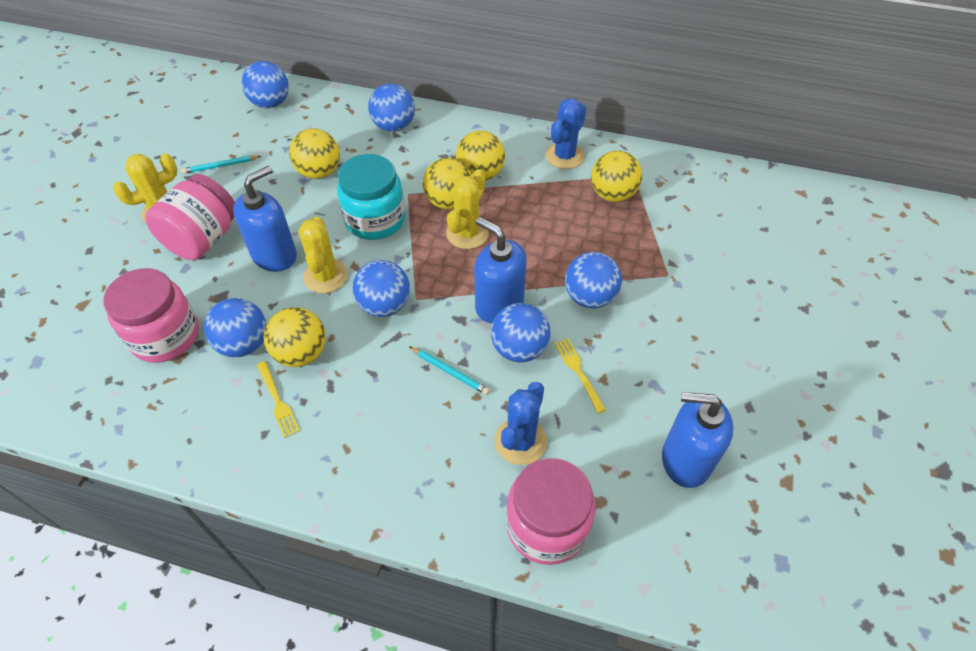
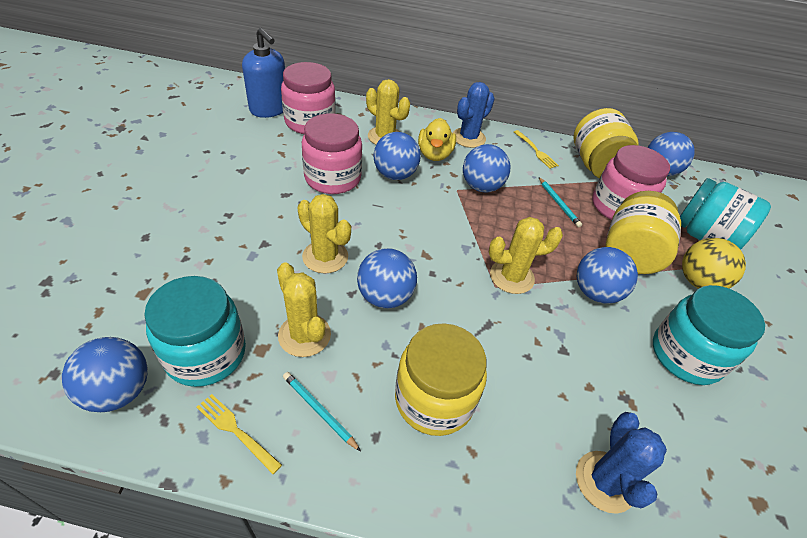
blue soap dispenser: 3 -> 1
turquoise jar: 1 -> 3
yellow ball: 5 -> 1
yellow cactus: 3 -> 4
yellow duck: 0 -> 1
yellow jar: 0 -> 3

